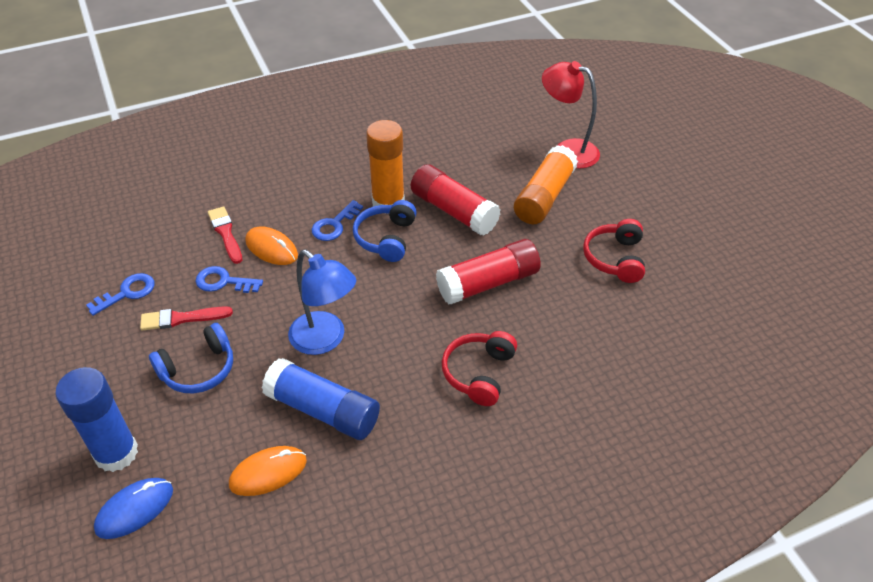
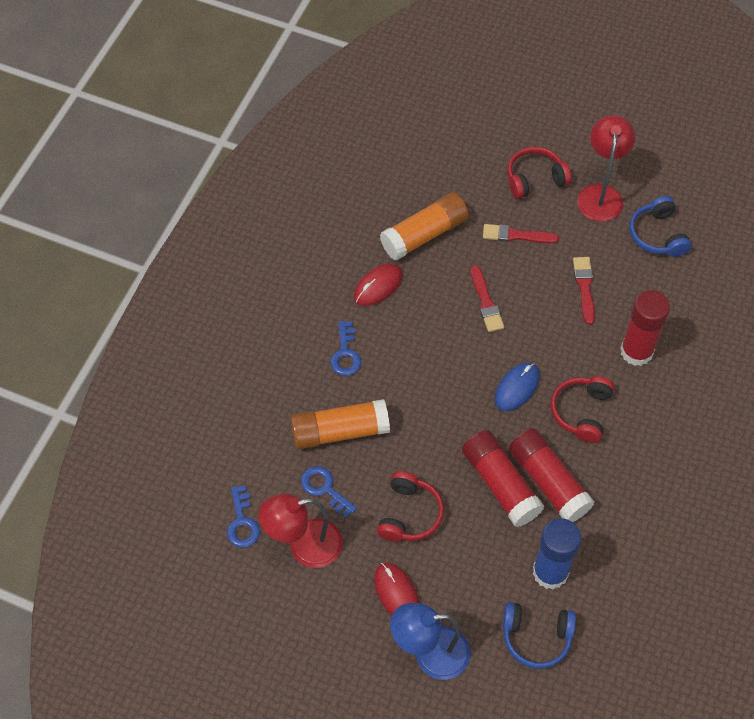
blue glue stick: 2 -> 1
orange mouse: 2 -> 0
red brush: 2 -> 3
red glue stick: 2 -> 3
red headphones: 2 -> 3
red lamp: 1 -> 2
red mouse: 0 -> 2

